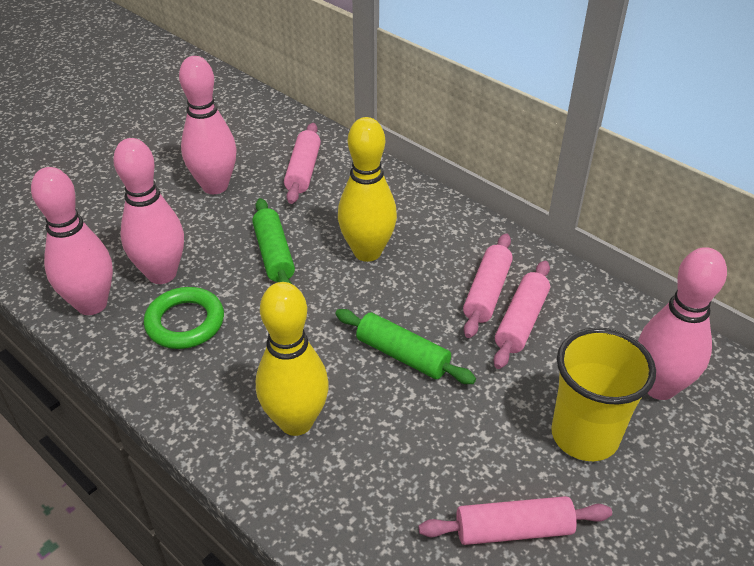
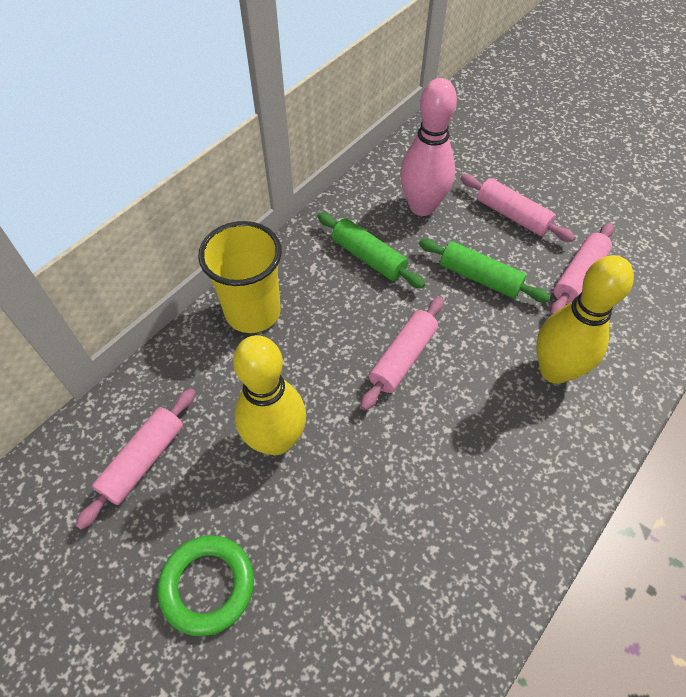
pink bowling pin: 4 -> 1

